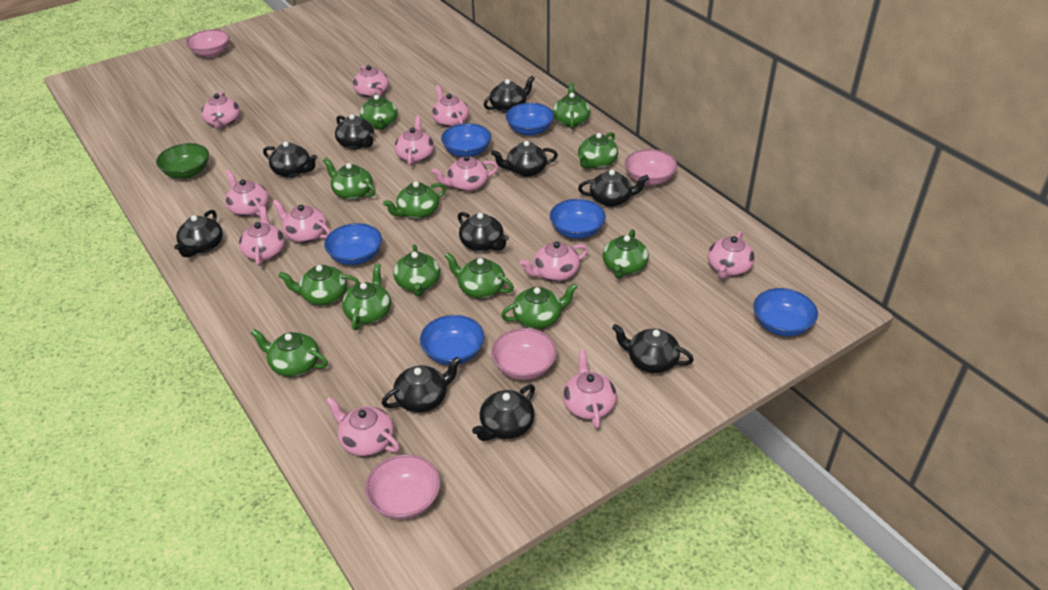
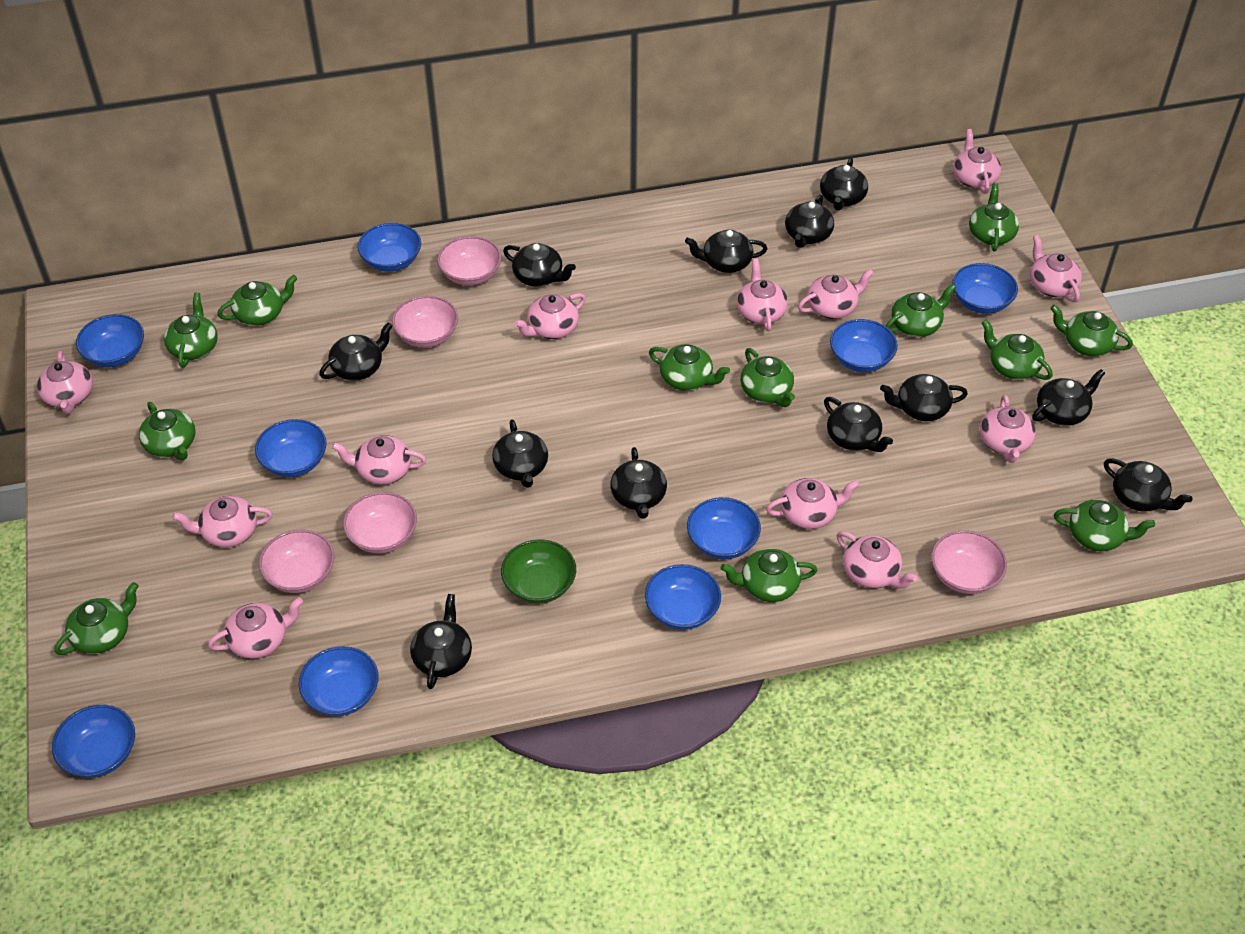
black teapot: 10 -> 12
blue bowl: 6 -> 9
pink bowl: 4 -> 5

